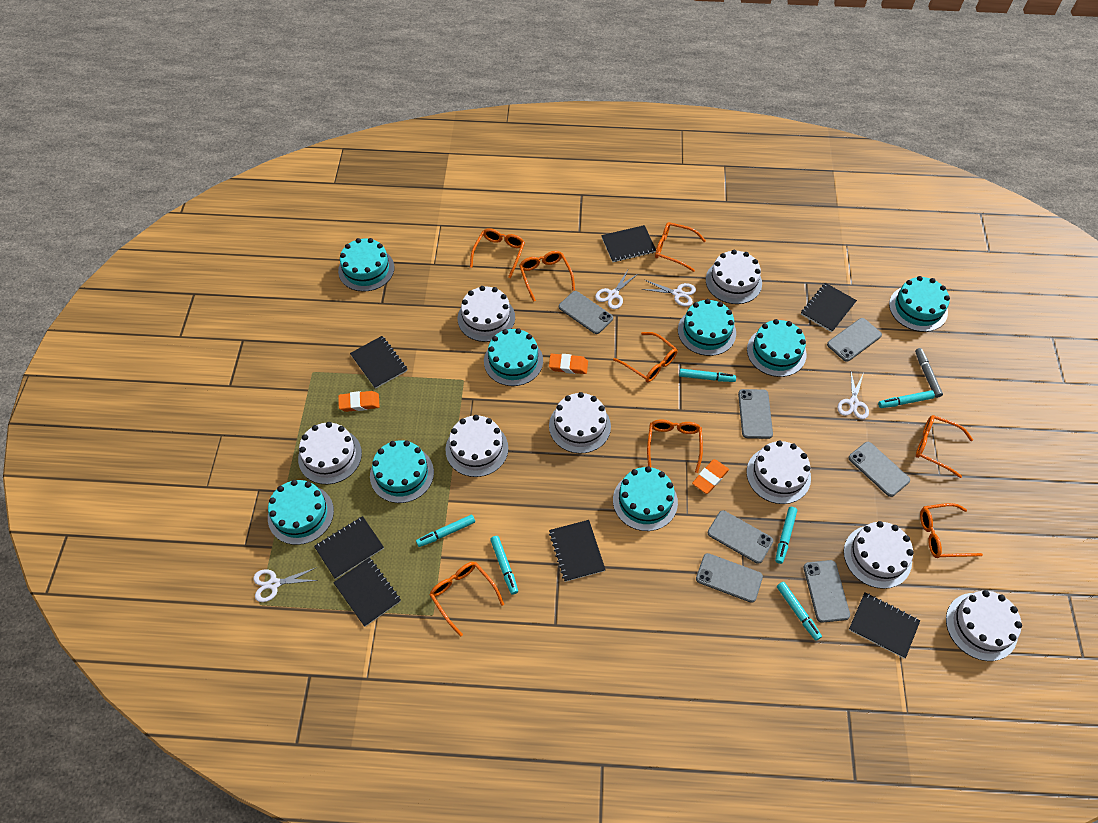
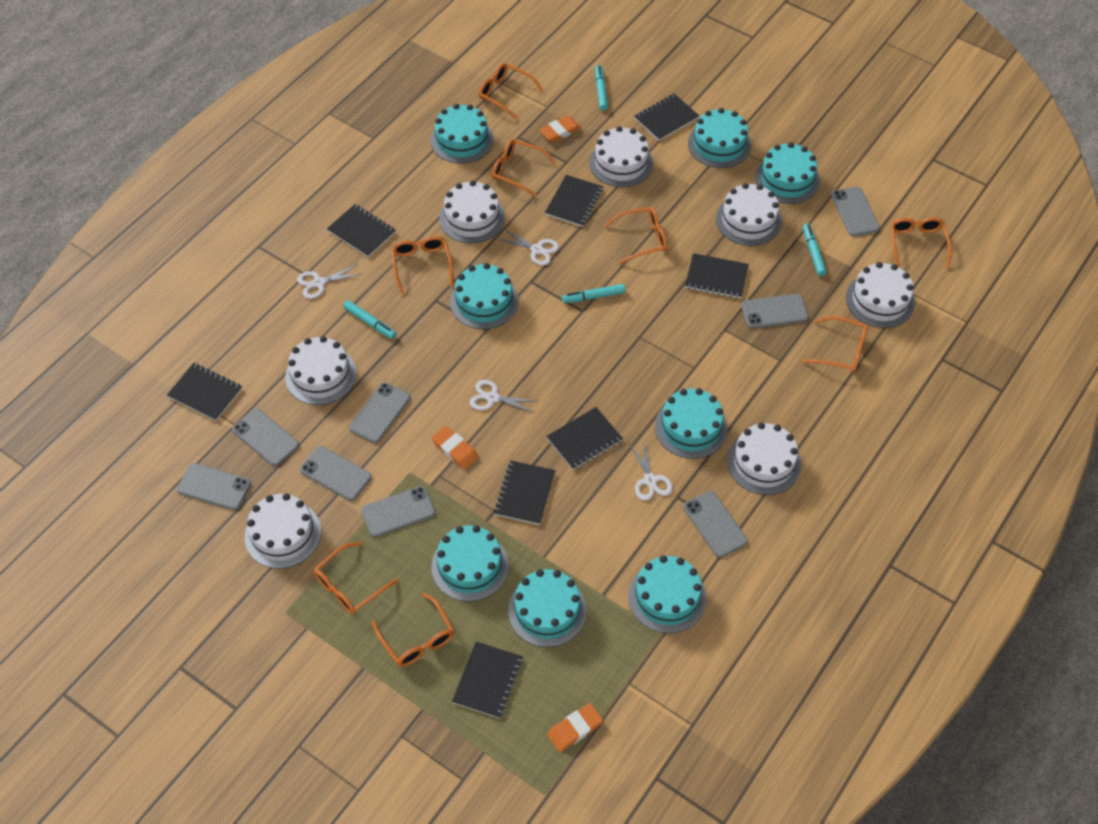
black notebook: 7 -> 8
grey marker: 1 -> 0
grey phone: 7 -> 8
turquoise marker: 6 -> 4
white cake: 8 -> 7

